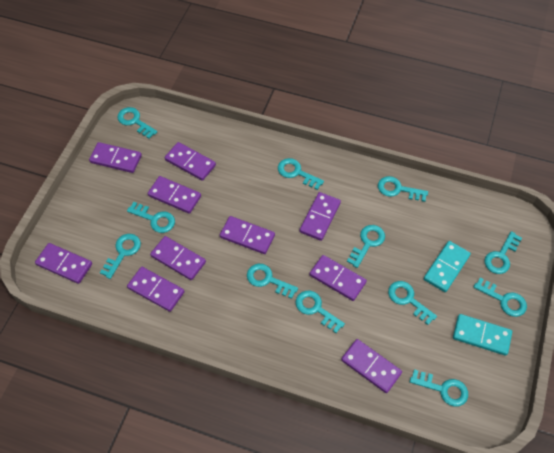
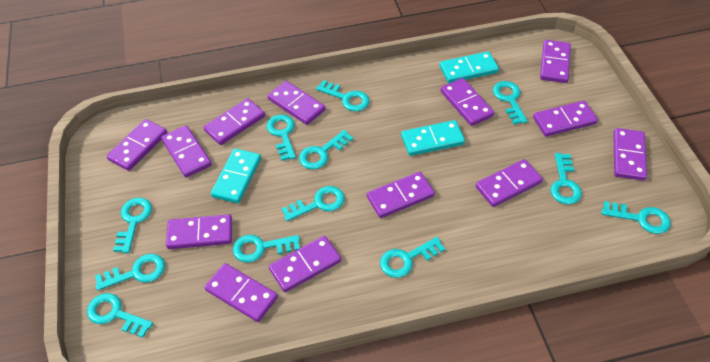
purple domino: 10 -> 13
turquoise domino: 2 -> 3

